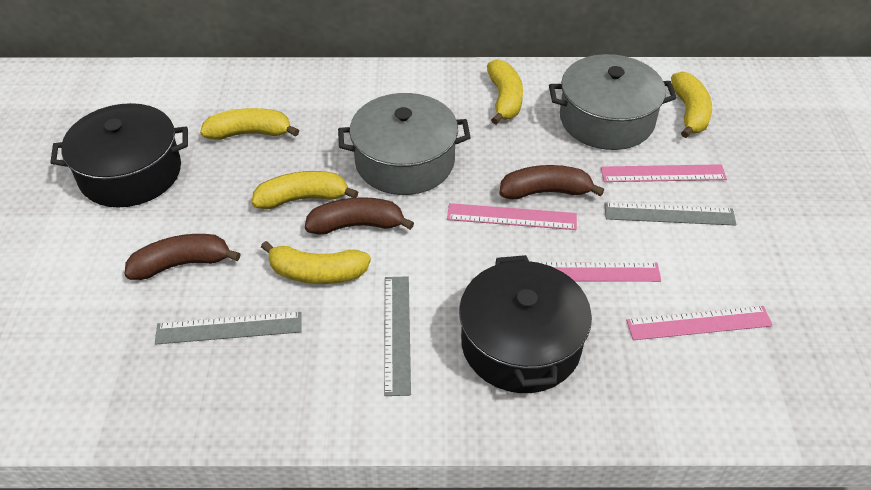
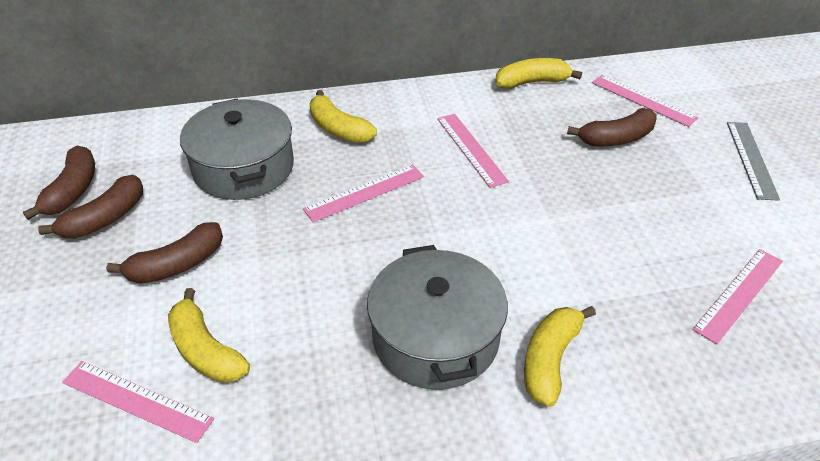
black pot: 2 -> 0
brown banana: 3 -> 4
grey ruler: 3 -> 1
pink ruler: 4 -> 5
yellow banana: 5 -> 4

